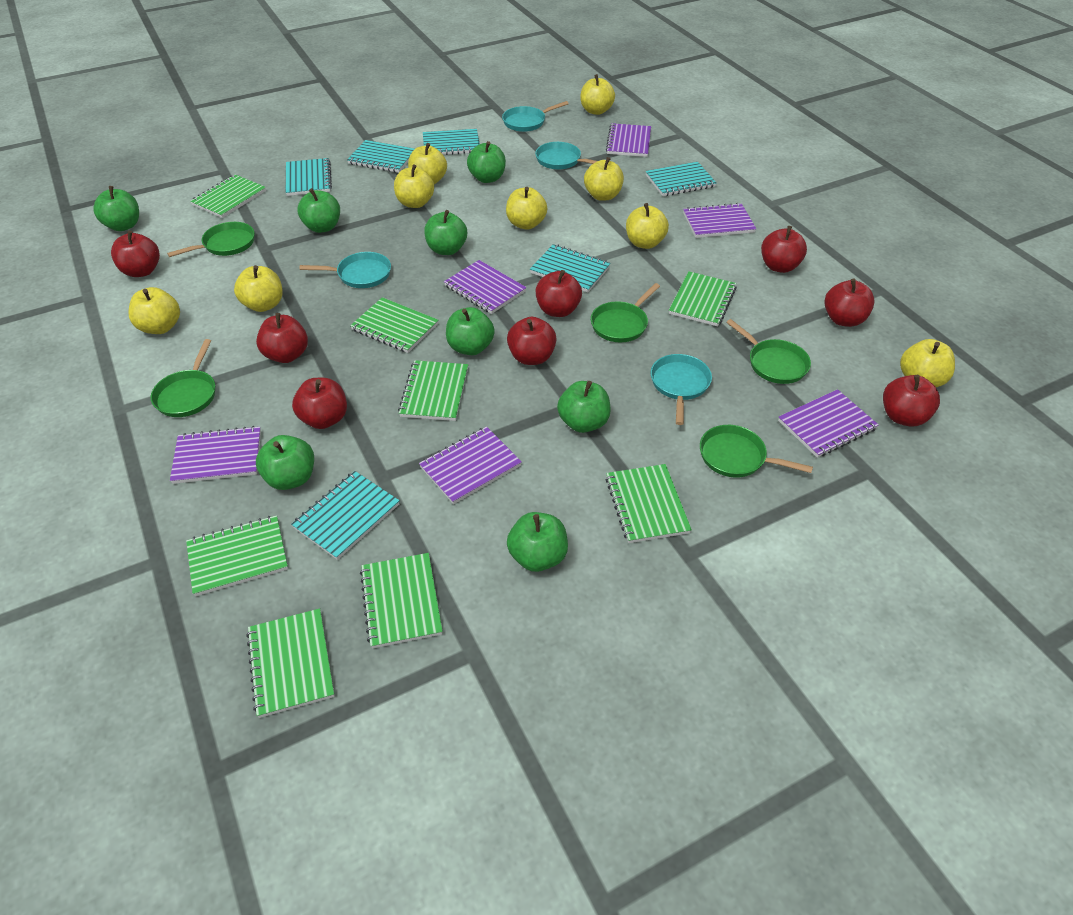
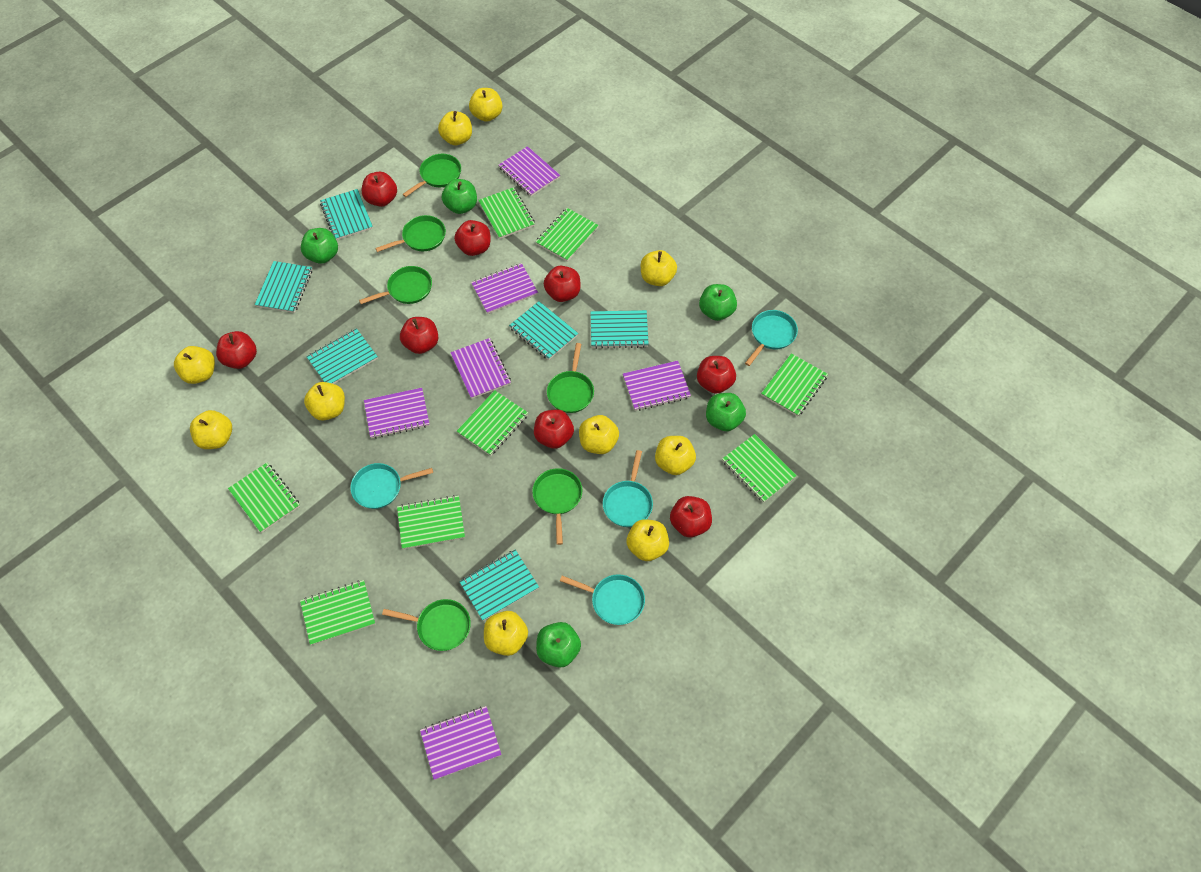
green apple: 8 -> 5
green pan: 5 -> 6
yellow apple: 9 -> 10

